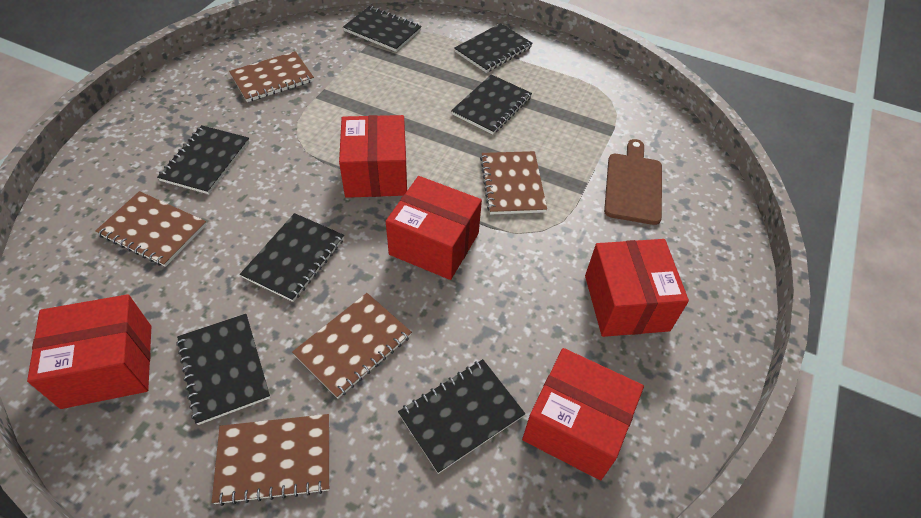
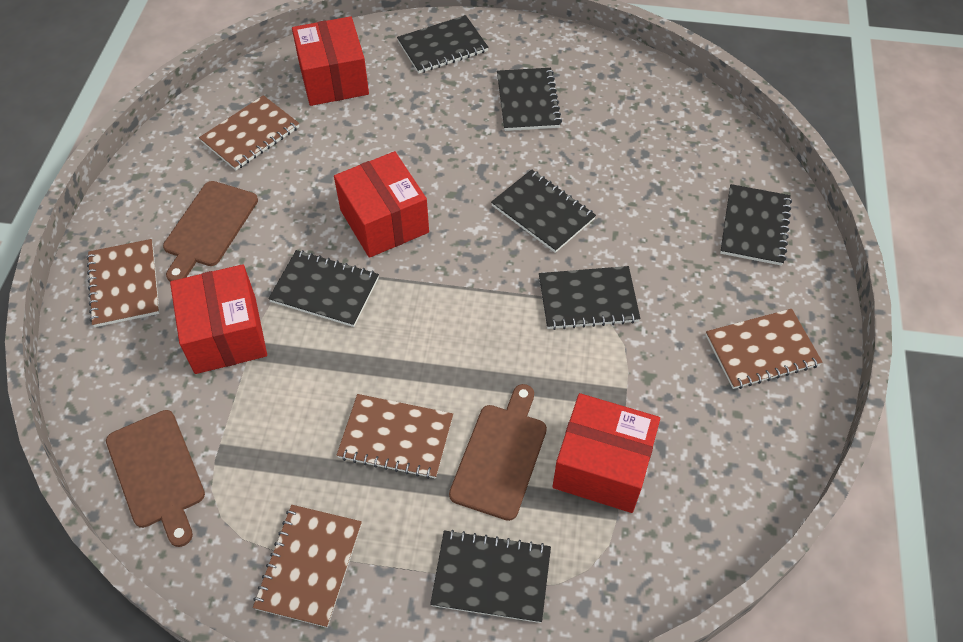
brown cutting board: 1 -> 3
red box: 5 -> 4

